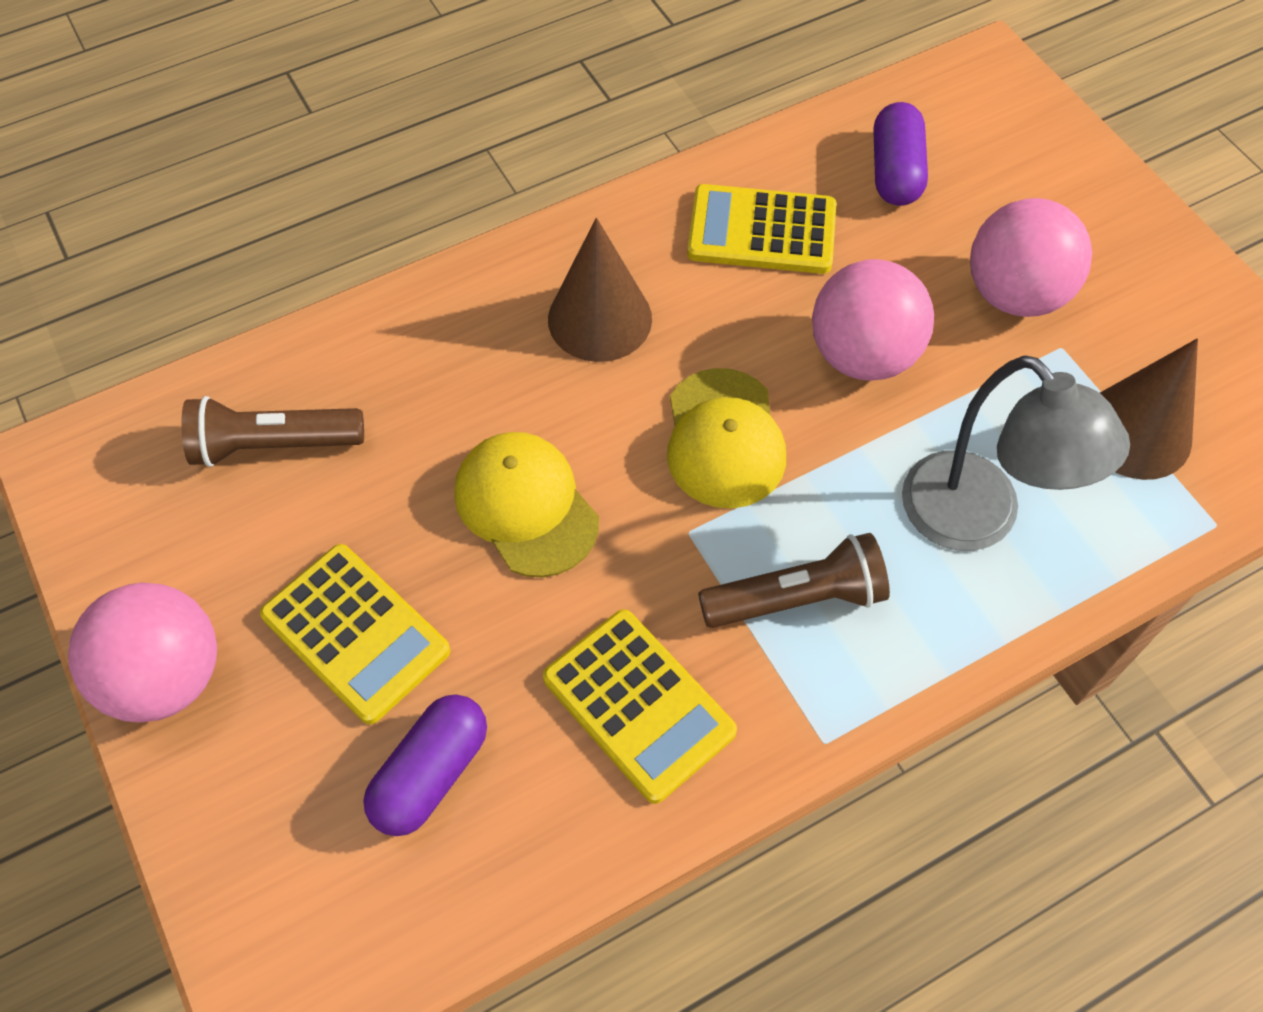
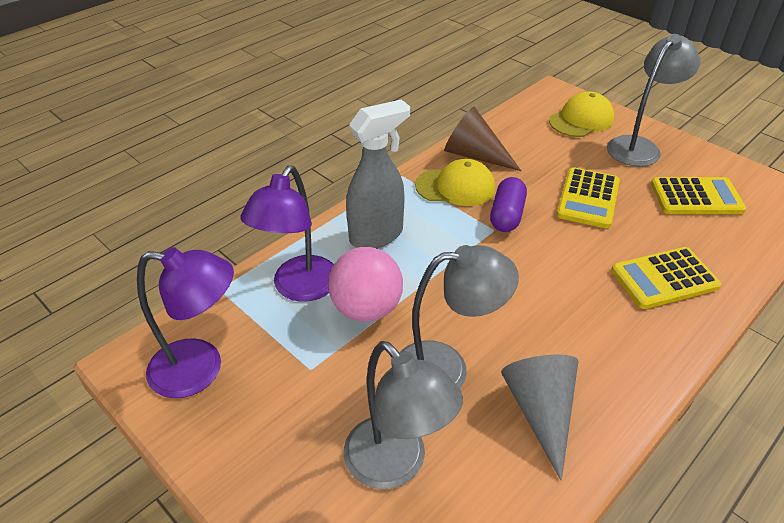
brown cone: 2 -> 1
brown flashlight: 2 -> 0
grey cone: 0 -> 1
grey lamp: 1 -> 3
grey spray bottle: 0 -> 1
pink ball: 3 -> 1
purple capsule: 2 -> 1
purple lamp: 0 -> 2

